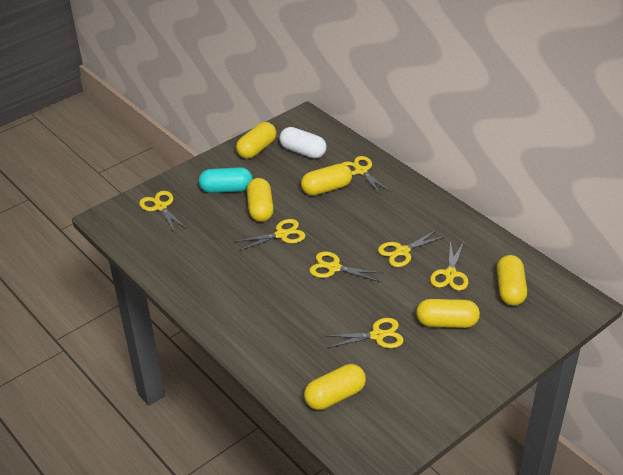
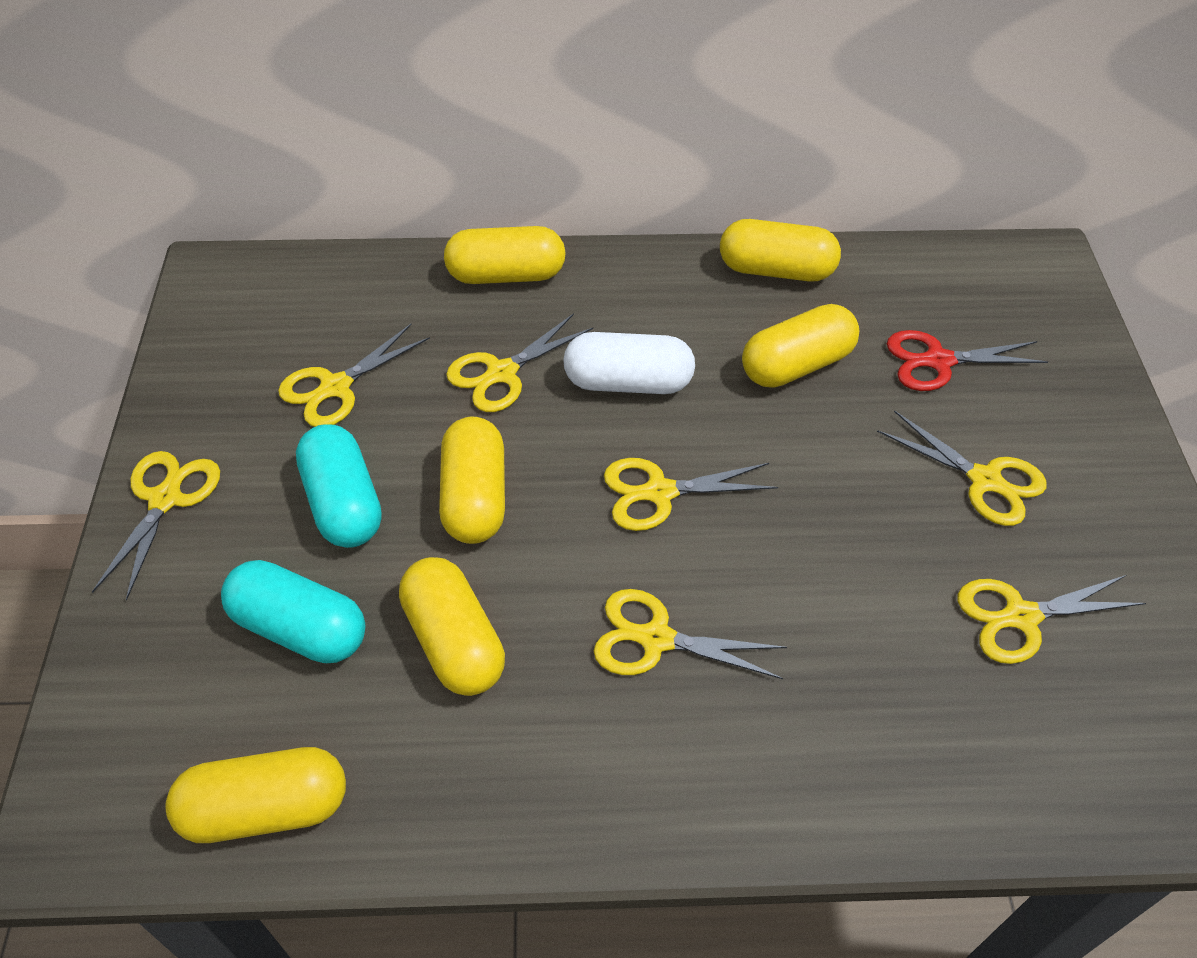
red scissors: 0 -> 1
turquoise capsule: 1 -> 2

